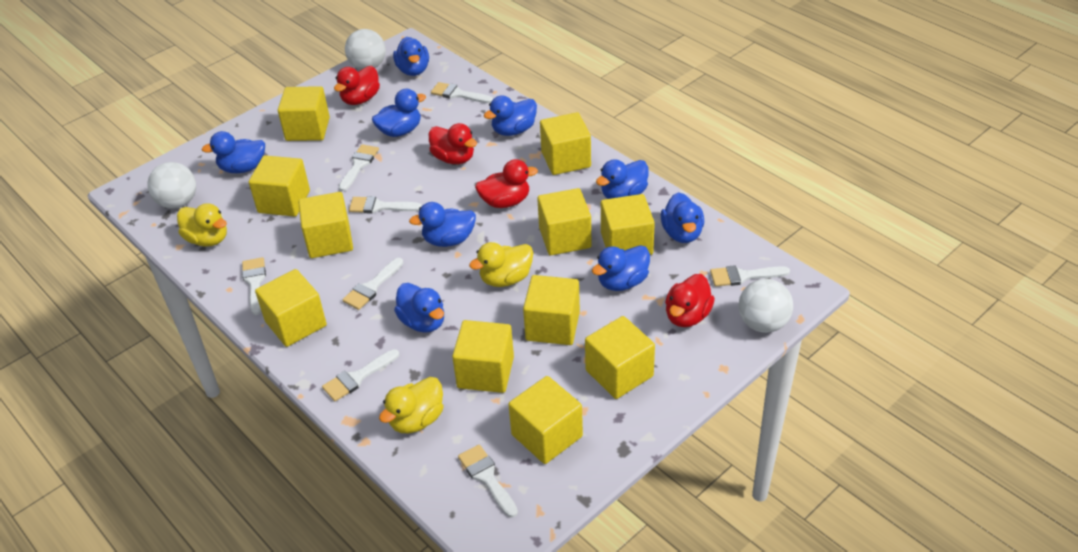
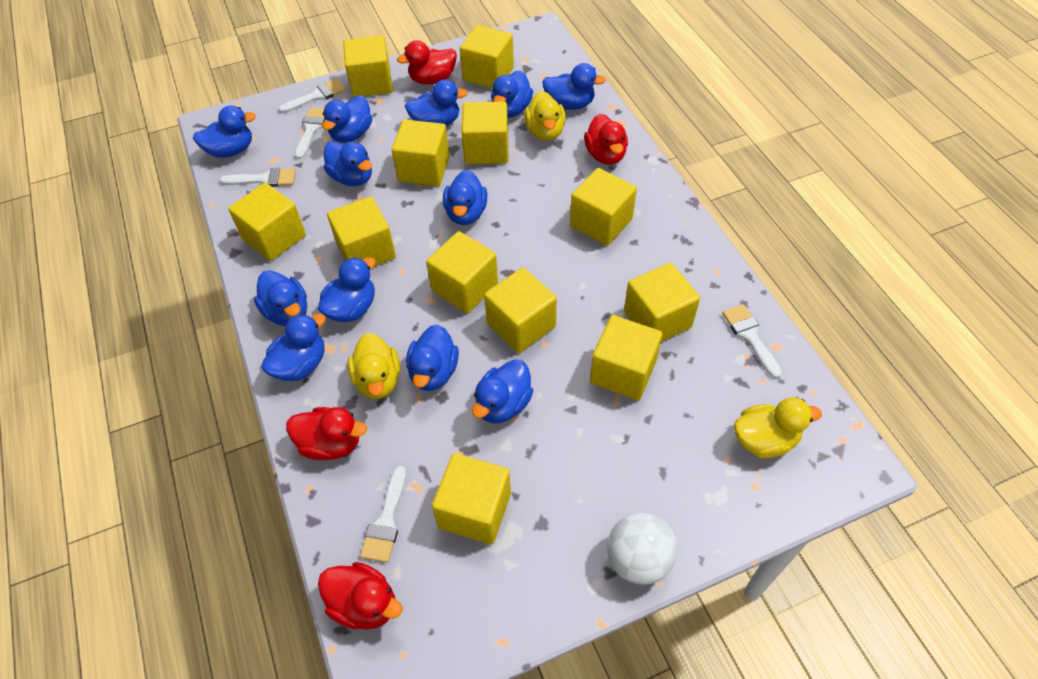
blue duck: 9 -> 12
white ball: 3 -> 1
white brush: 8 -> 5
yellow cube: 11 -> 12

